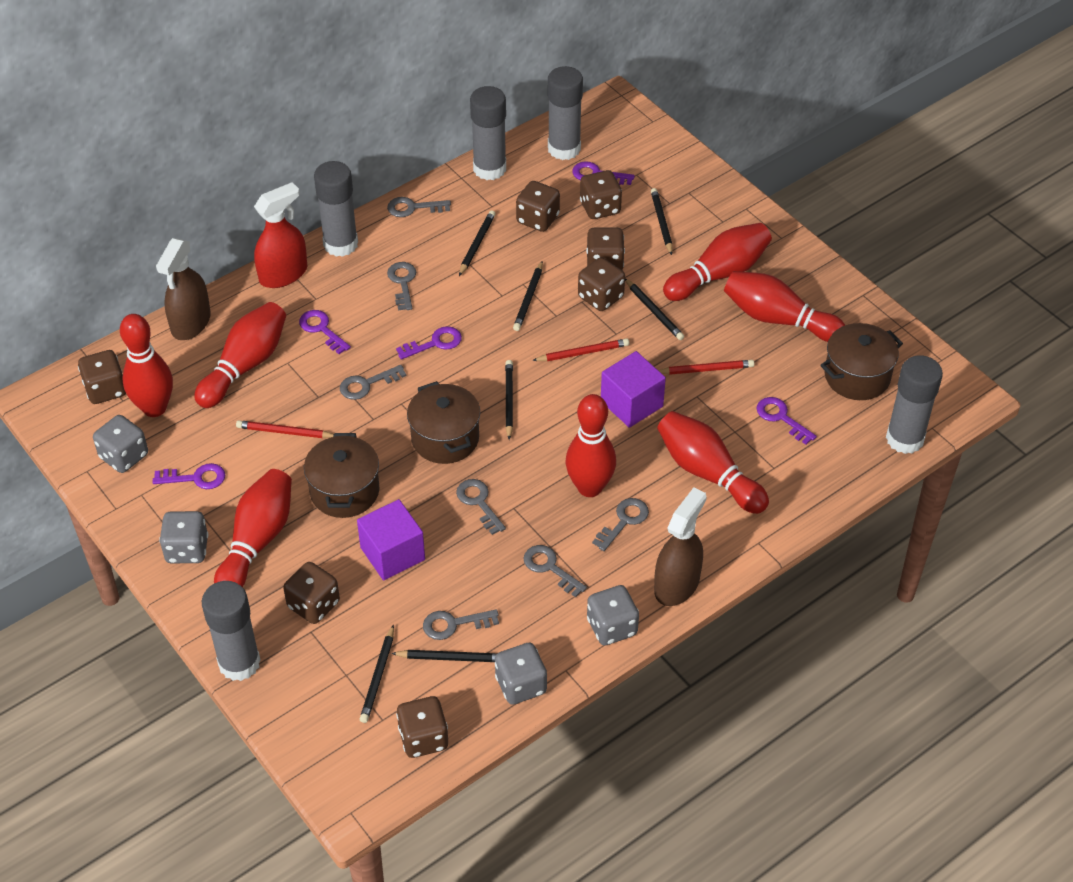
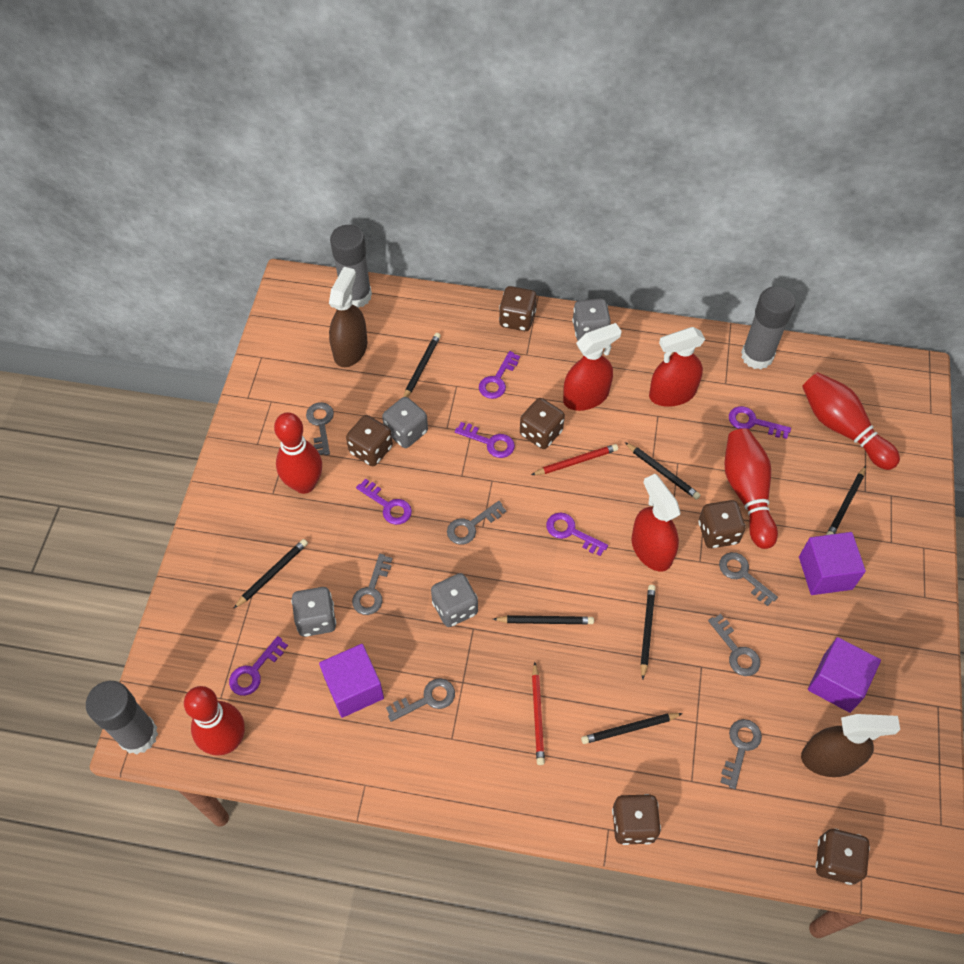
brown dice: 7 -> 6
brown pot: 3 -> 0
grey glue stick: 5 -> 3
purple cube: 2 -> 3
purple key: 5 -> 6
red bowling pin: 7 -> 4
red pencil: 3 -> 2
red spray bottle: 1 -> 3

